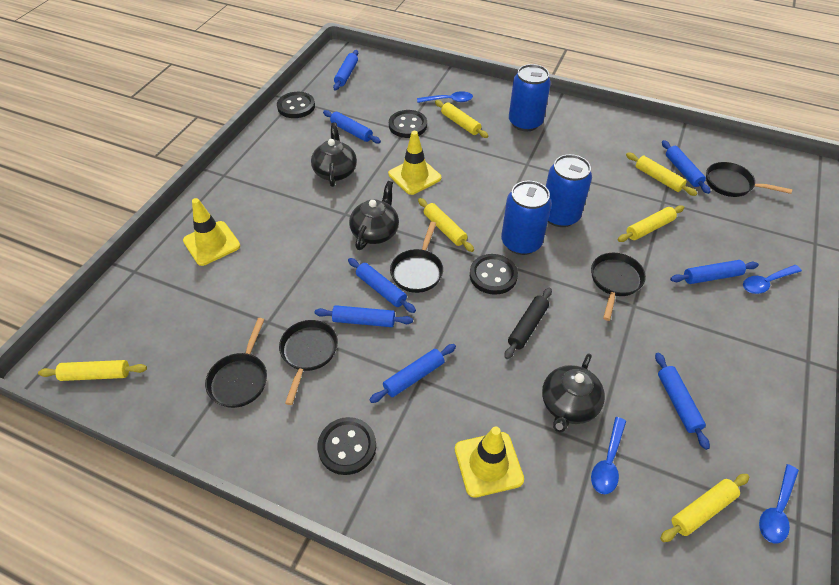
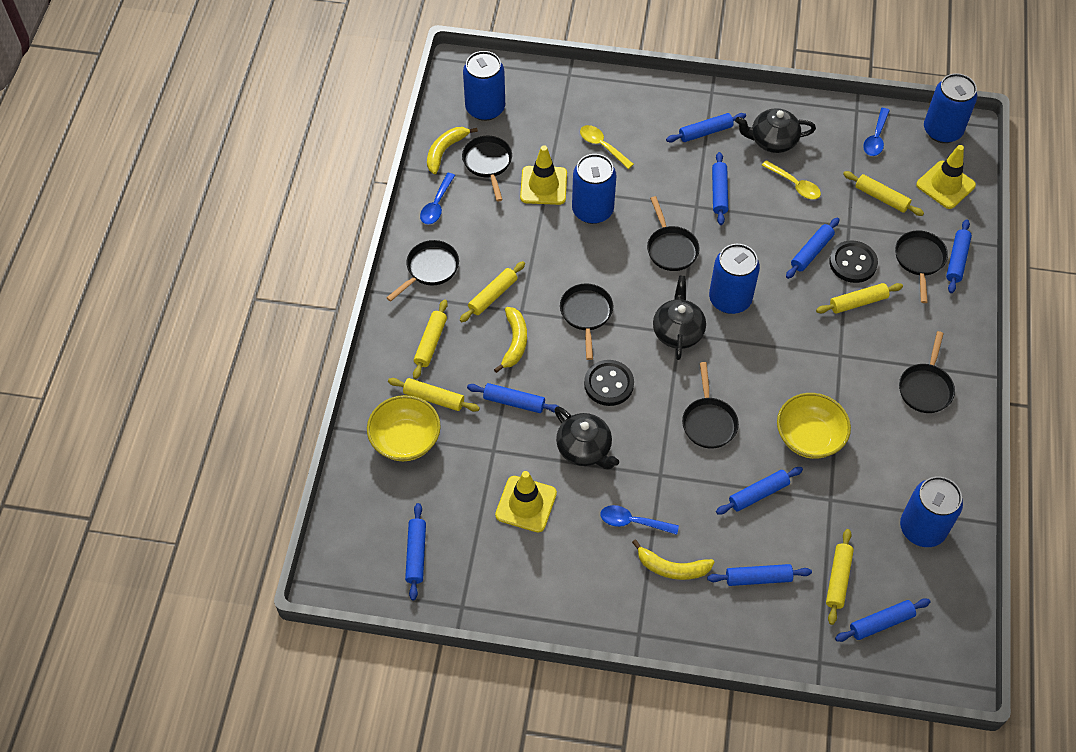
black button: 4 -> 2
black pan: 5 -> 7
black rolling pin: 1 -> 0
blue can: 3 -> 5
blue rolling pin: 8 -> 9
blue spoon: 4 -> 3
yellow banana: 0 -> 3
yellow bowl: 0 -> 2
yellow spoon: 0 -> 2

